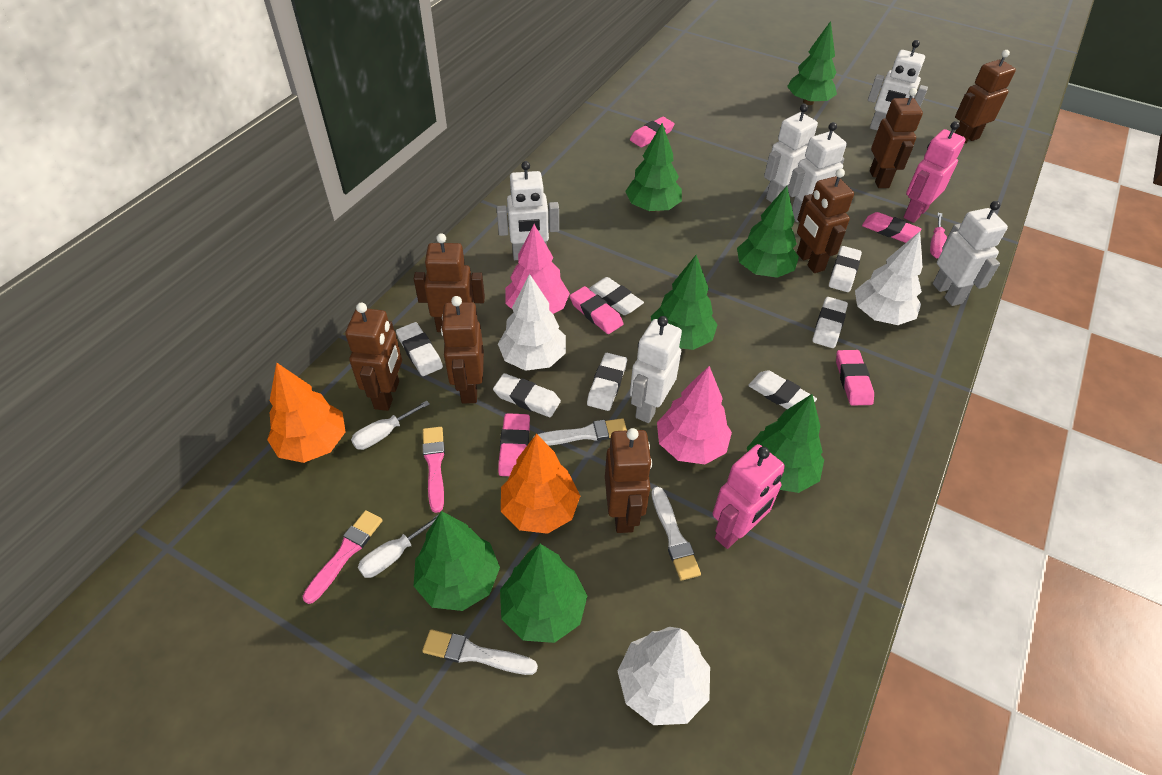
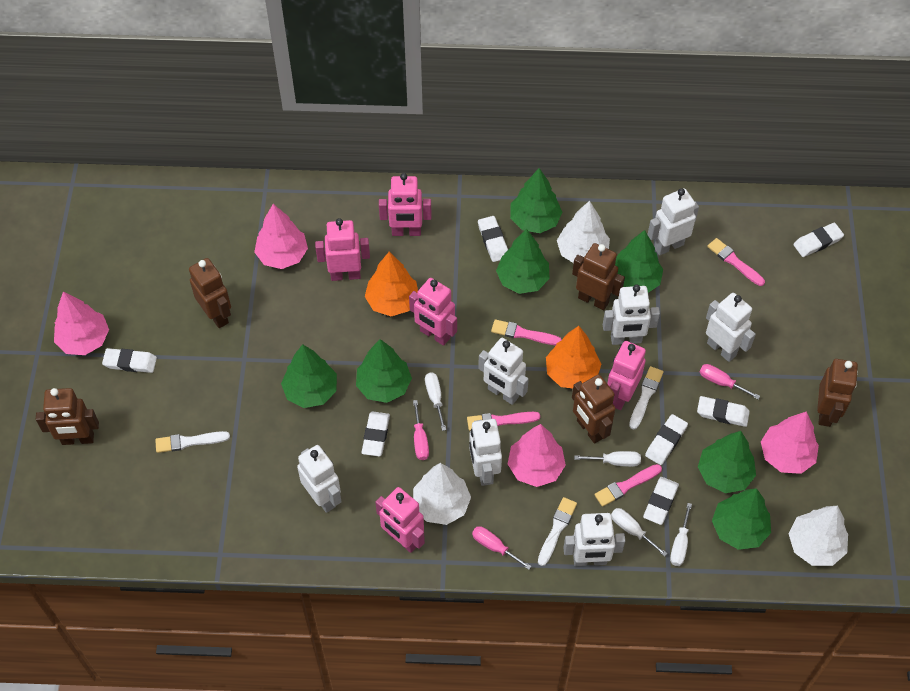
brown robot: 7 -> 5
pink brush: 2 -> 4
pink eraser: 5 -> 0
pink robot: 2 -> 5
pink screwdriver: 1 -> 3
pink tree: 2 -> 4
white robot: 6 -> 7
white screwdriver: 2 -> 4

